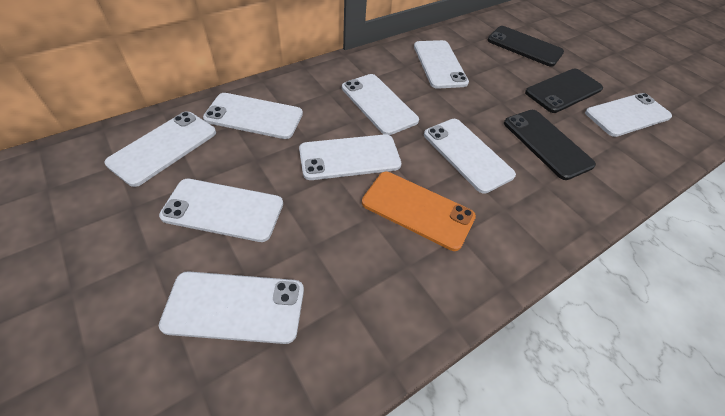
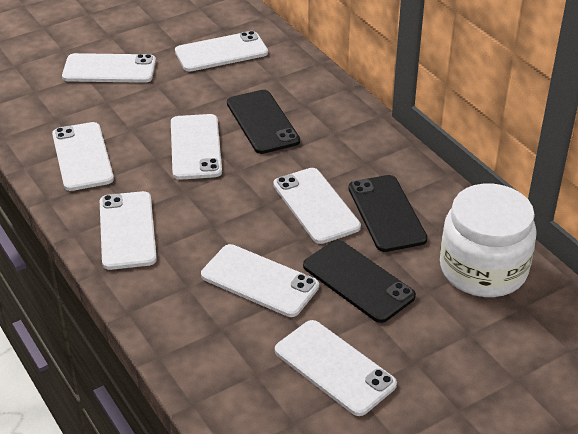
orange phone: 1 -> 0
white jar: 0 -> 1
white phone: 9 -> 8

